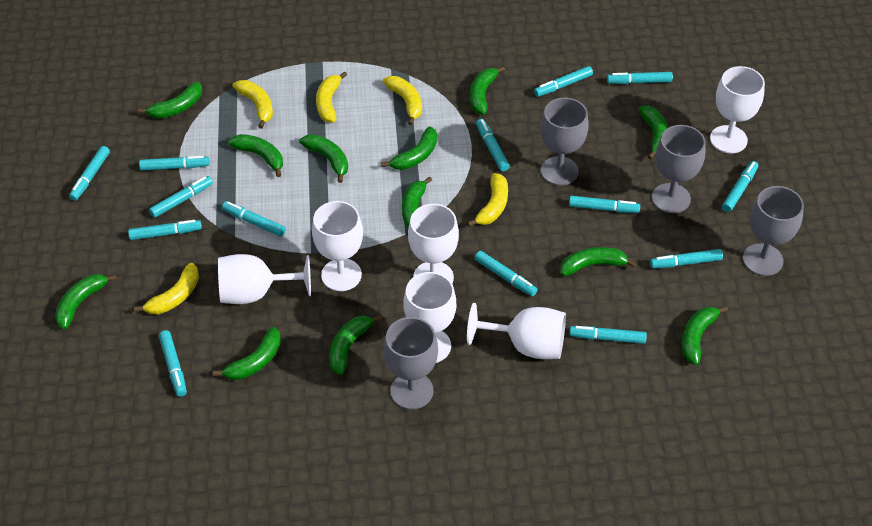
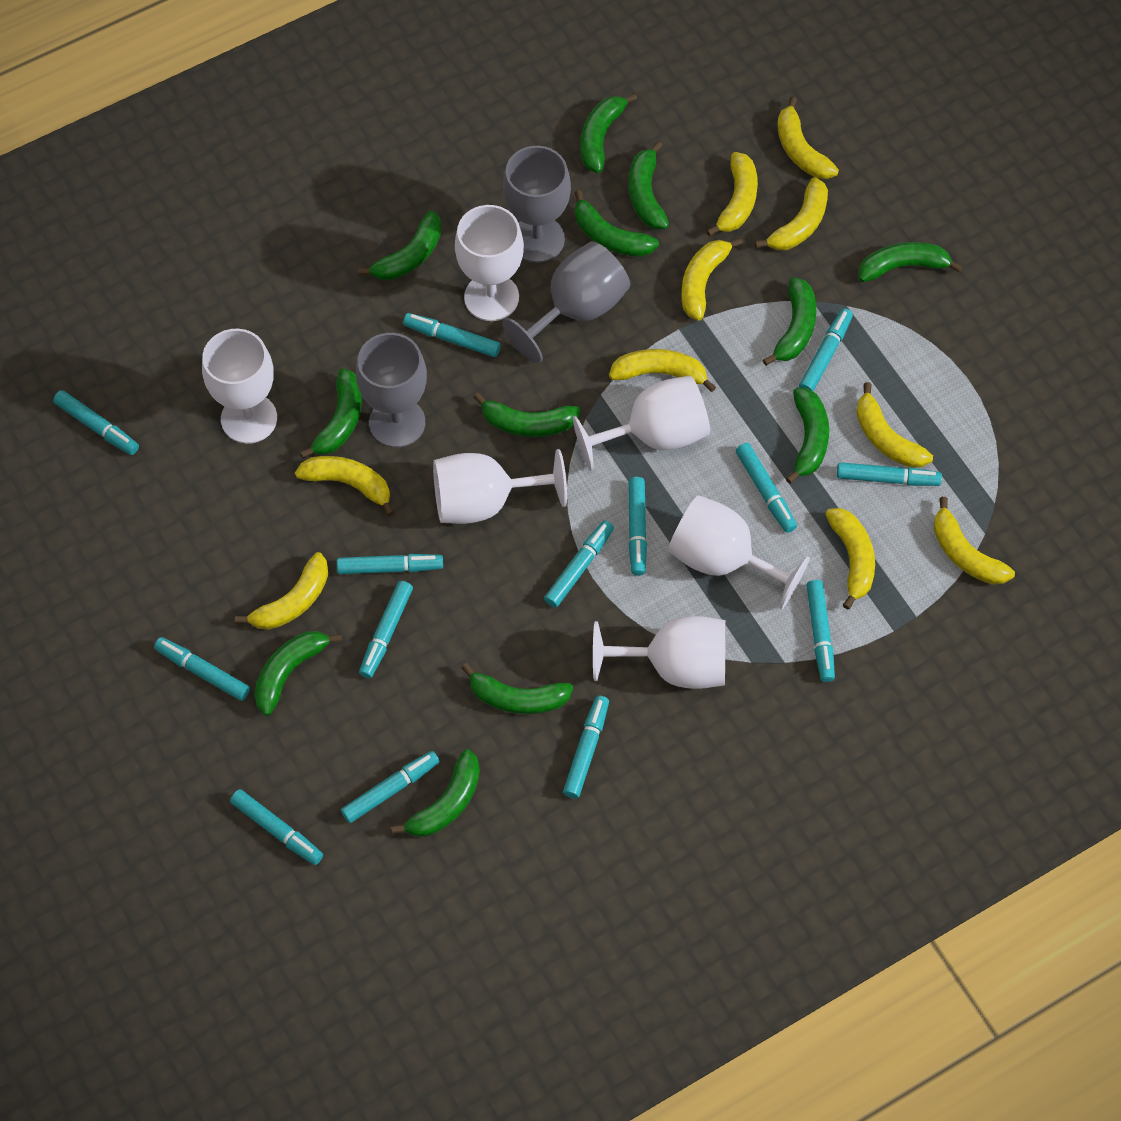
grey goblet: 4 -> 3
yellow banana: 5 -> 10

